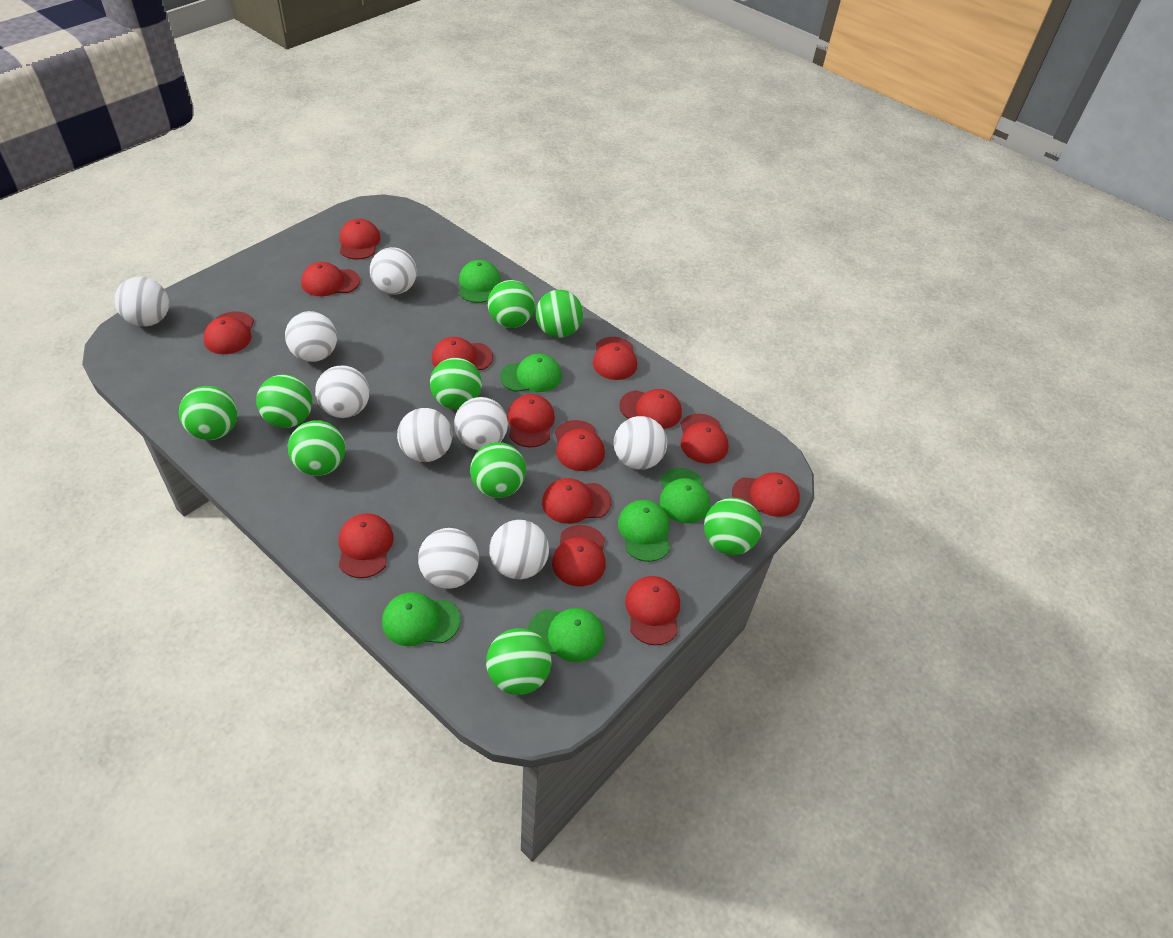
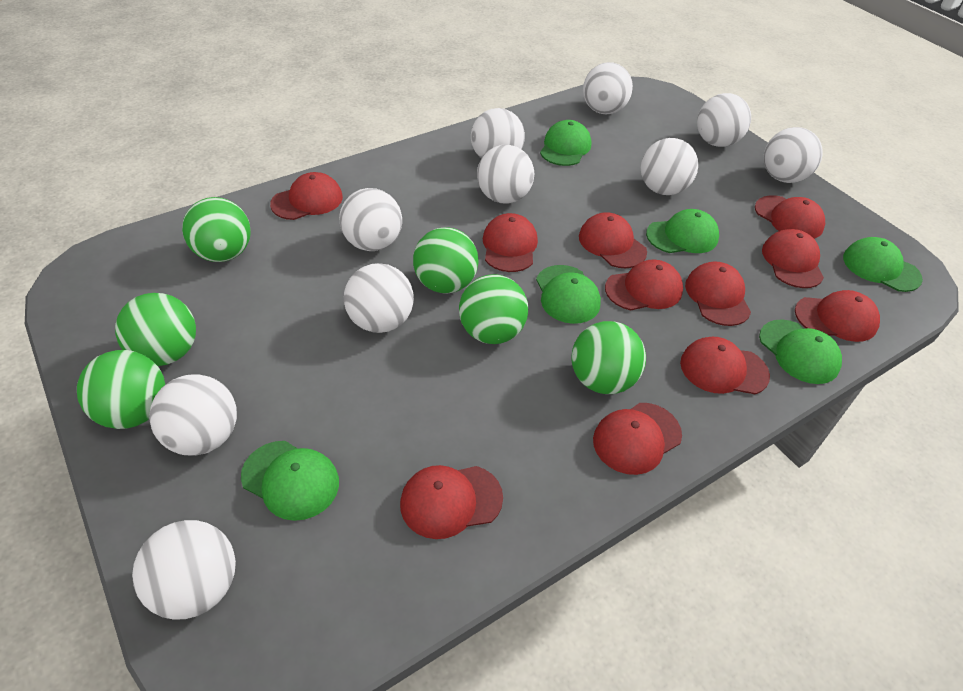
green ball: 9 -> 6
red cap: 14 -> 11
white ball: 9 -> 10

